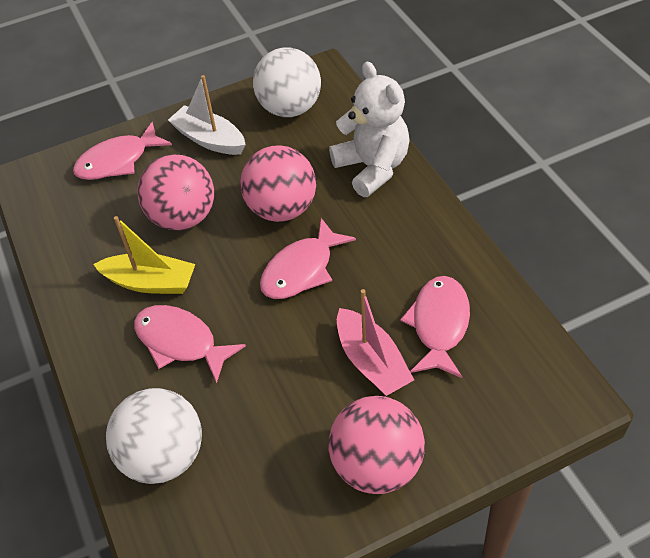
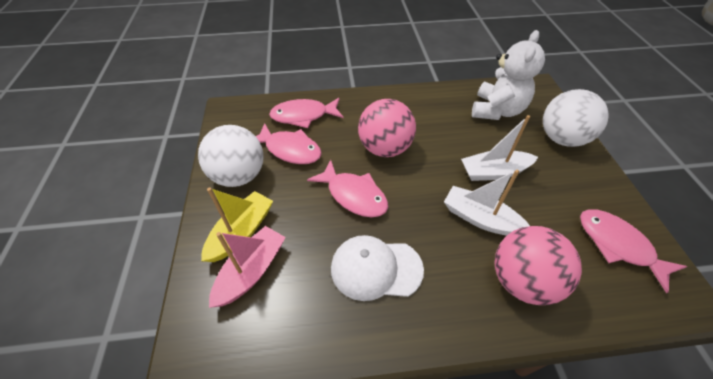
pink ball: 3 -> 2
white boat: 1 -> 2
white cap: 0 -> 1

